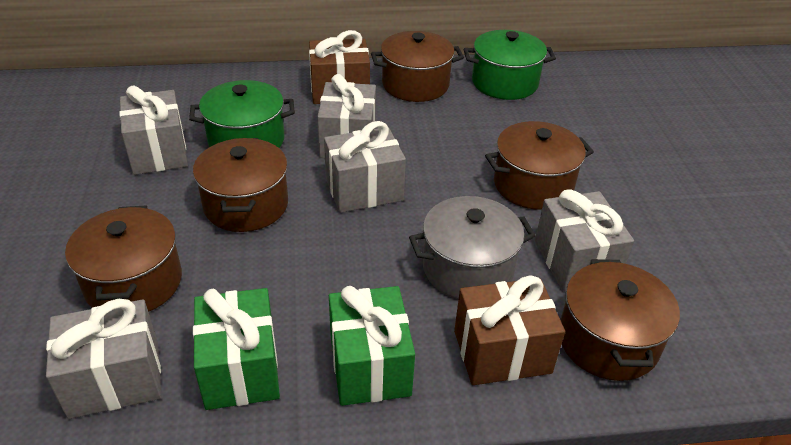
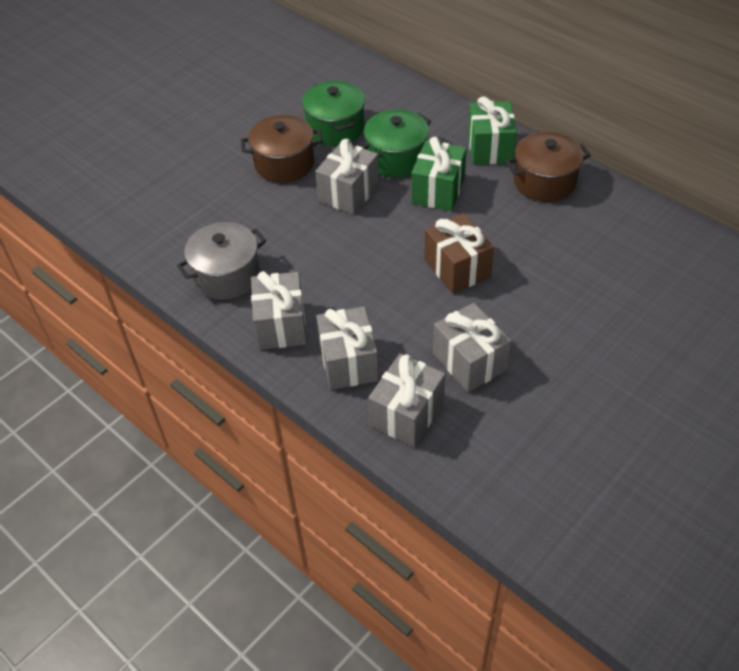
brown gift: 2 -> 1
brown pot: 5 -> 2

